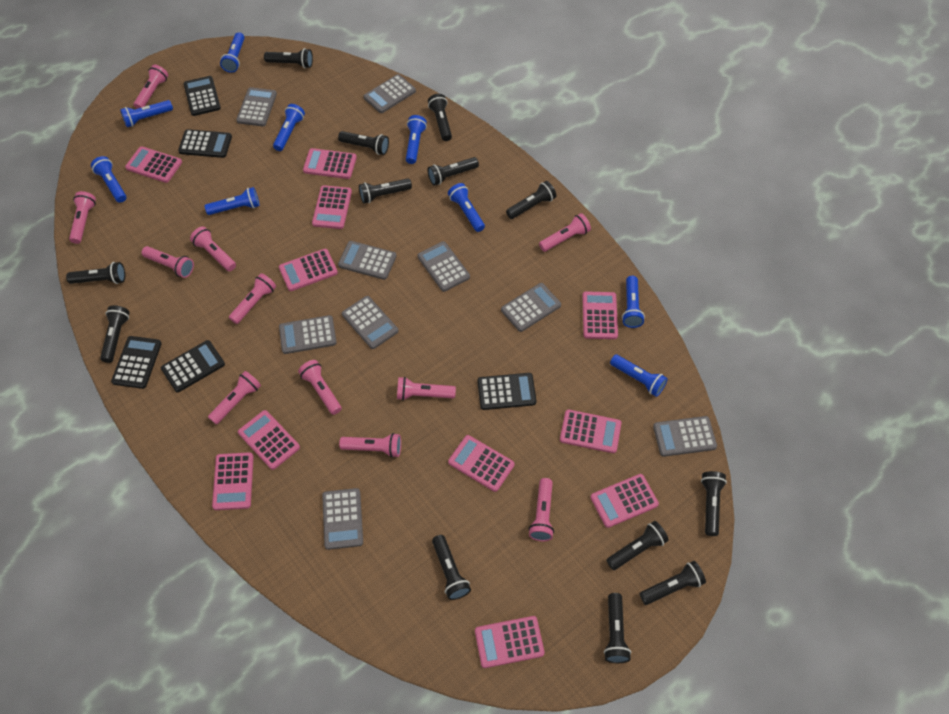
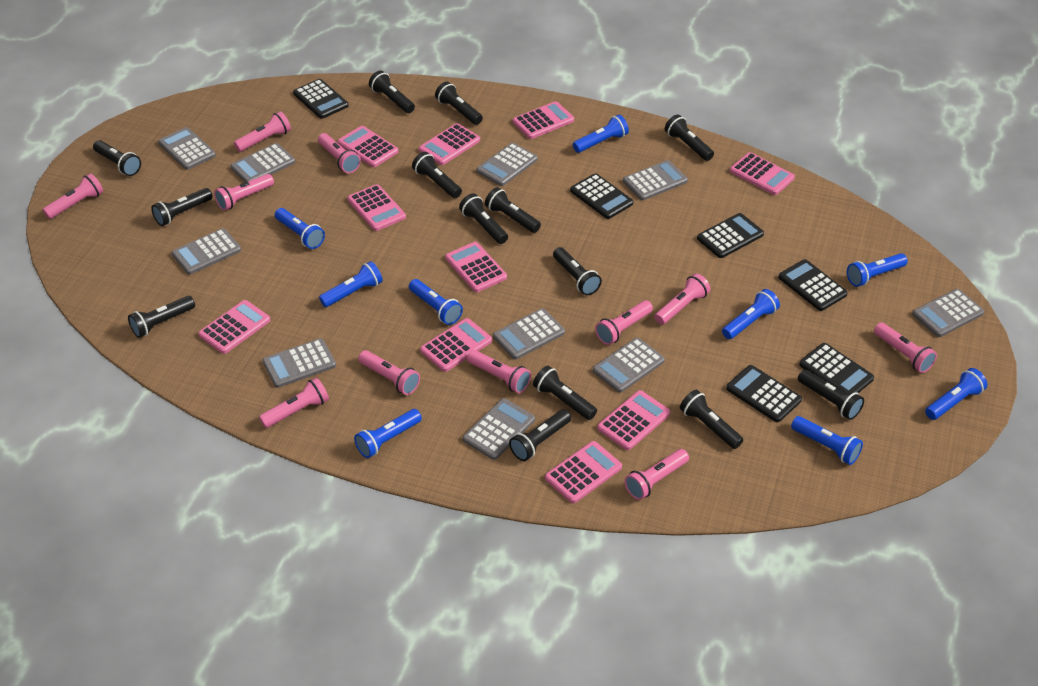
black calculator: 5 -> 6
black flashlight: 13 -> 14
grey calculator: 9 -> 10
pink calculator: 11 -> 10

